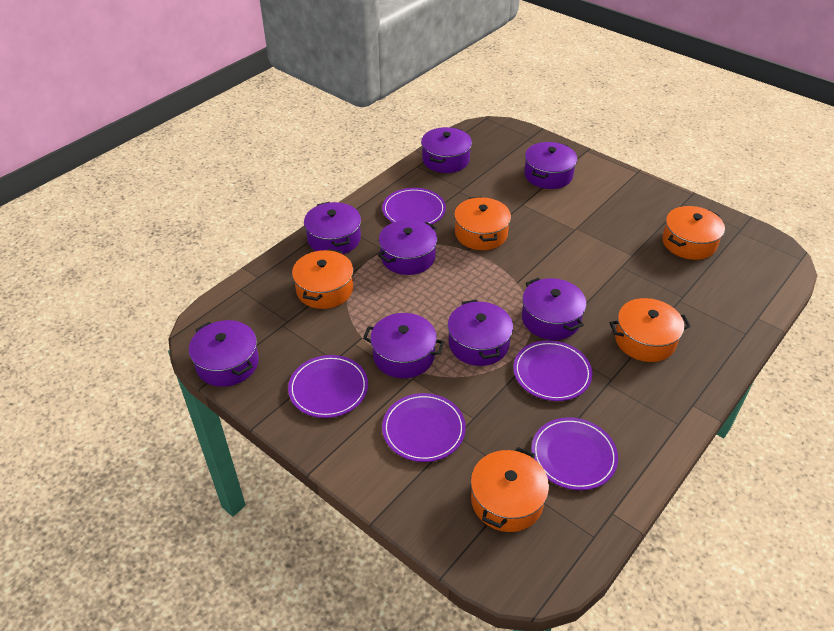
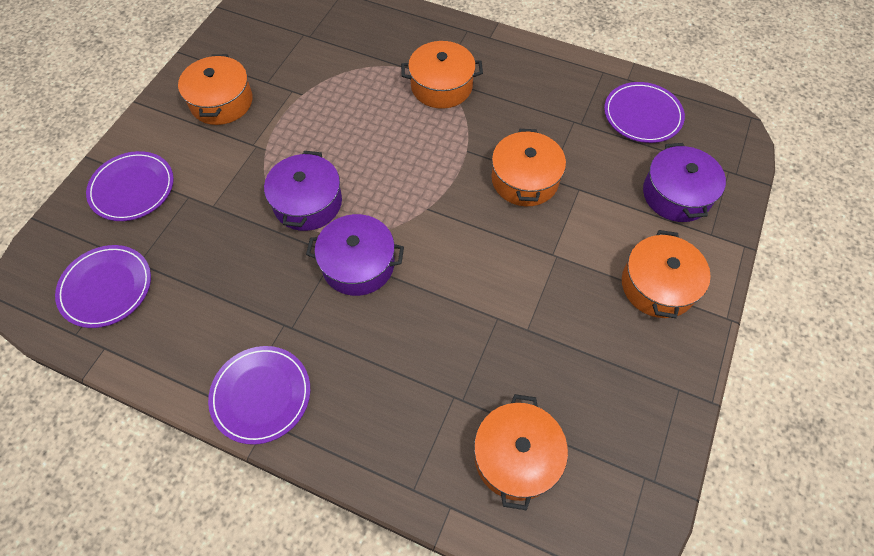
purple plate: 5 -> 4
purple pot: 8 -> 3

